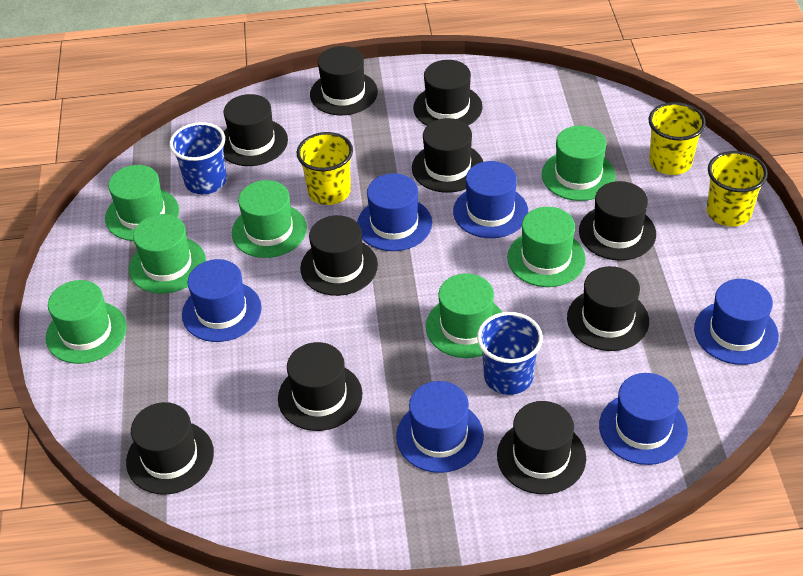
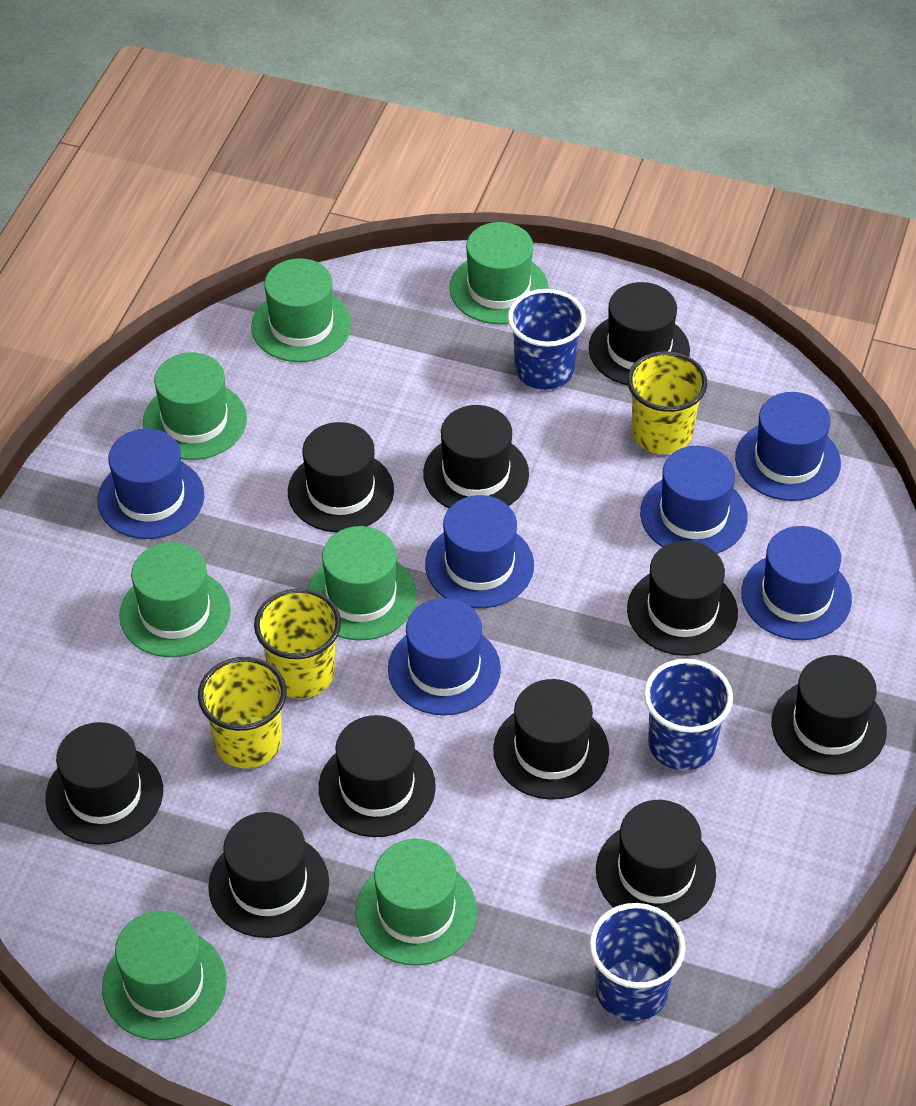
blue cup: 2 -> 3

